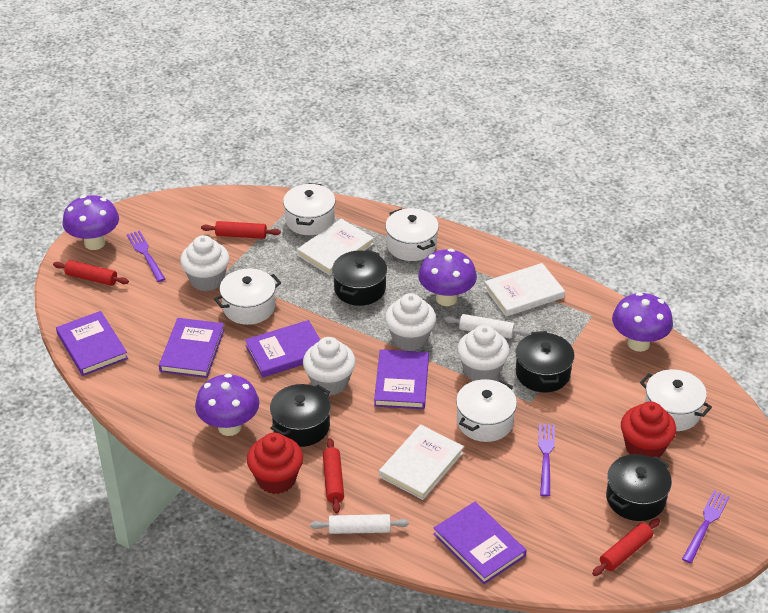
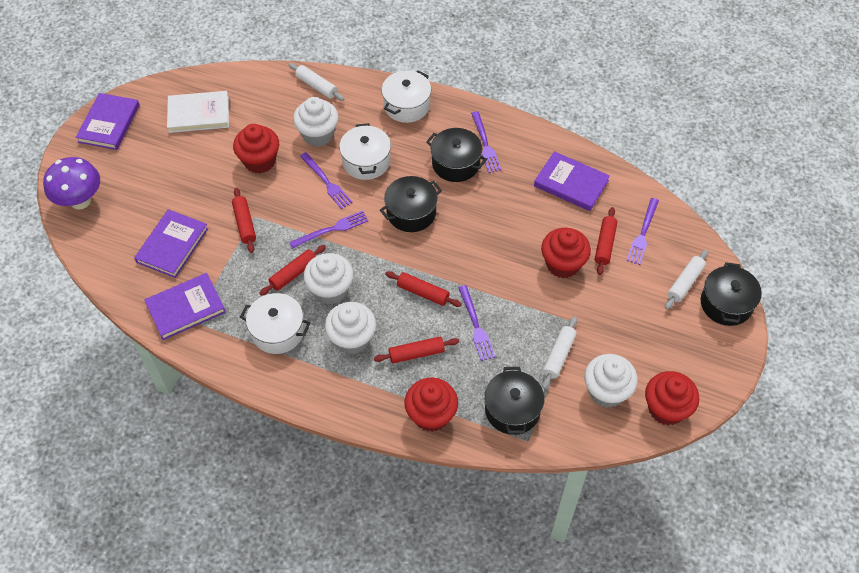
purple book: 5 -> 4
purple fork: 3 -> 5
purple mushroom: 4 -> 1
red cupcake: 2 -> 4
red rolling pin: 4 -> 5
white book: 3 -> 1
white pot: 5 -> 3
white rolling pin: 2 -> 3

